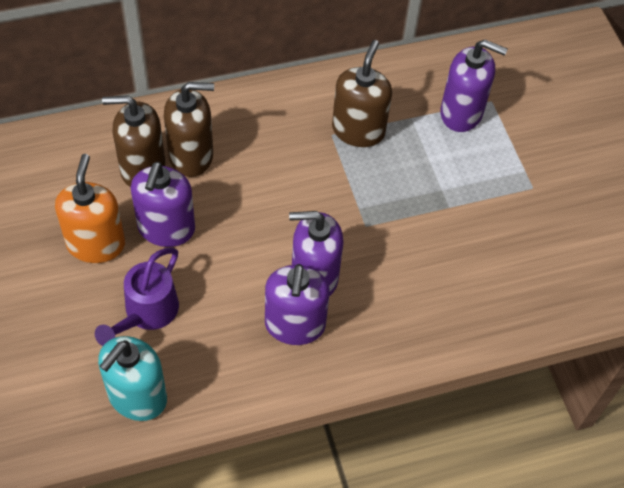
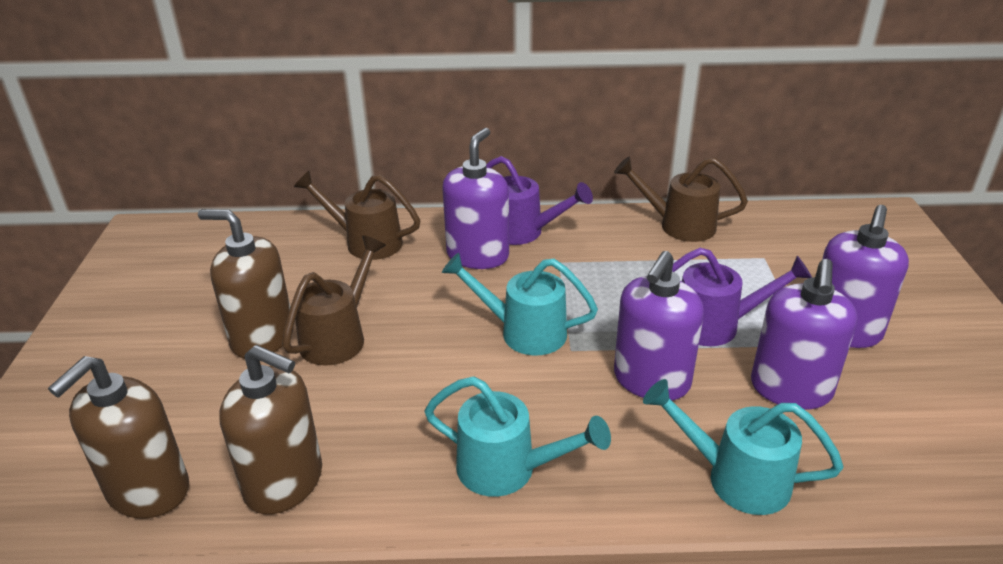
brown watering can: 0 -> 3
orange soap dispenser: 1 -> 0
purple watering can: 1 -> 2
turquoise soap dispenser: 1 -> 0
turquoise watering can: 0 -> 3

